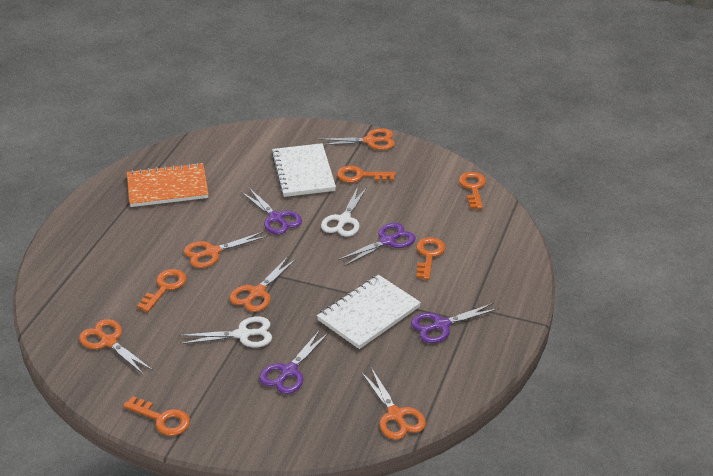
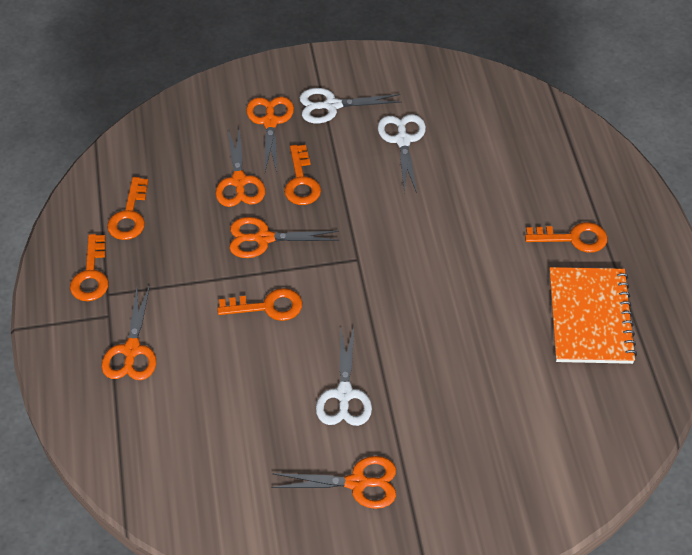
purple scissors: 4 -> 0
white notebook: 2 -> 0
white scissors: 2 -> 3

